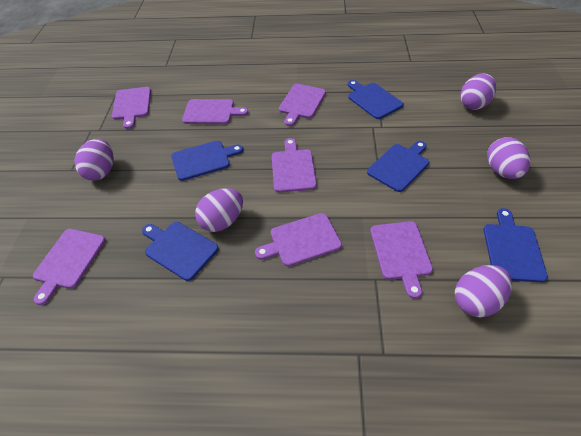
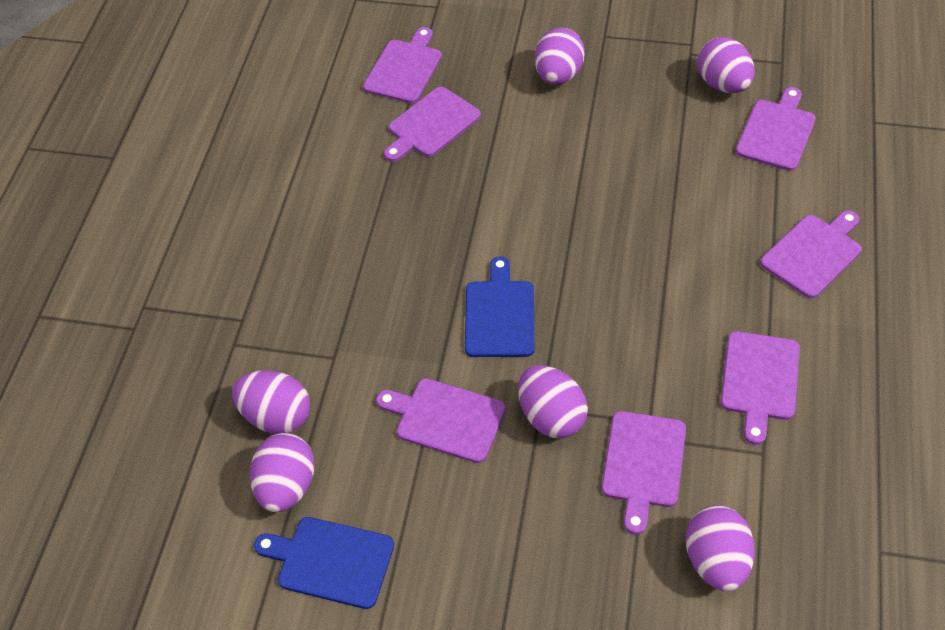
blue cutting board: 5 -> 2
purple egg: 5 -> 6

